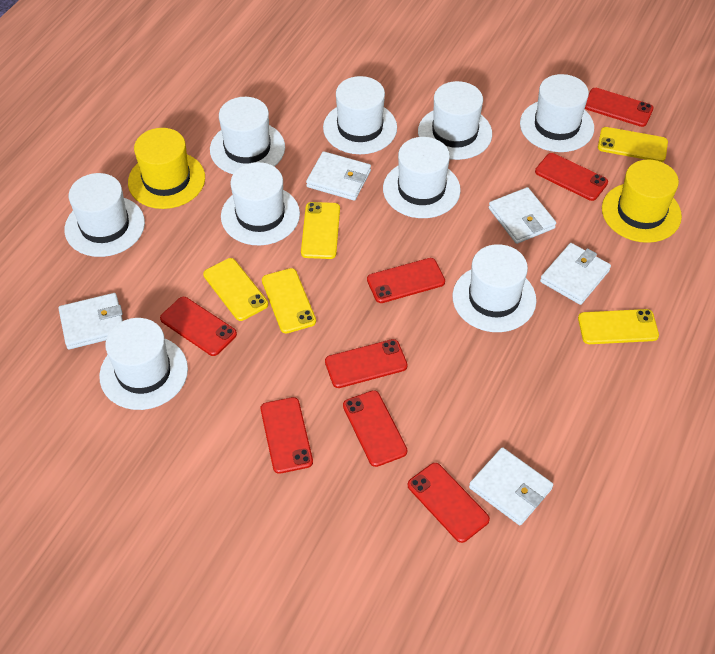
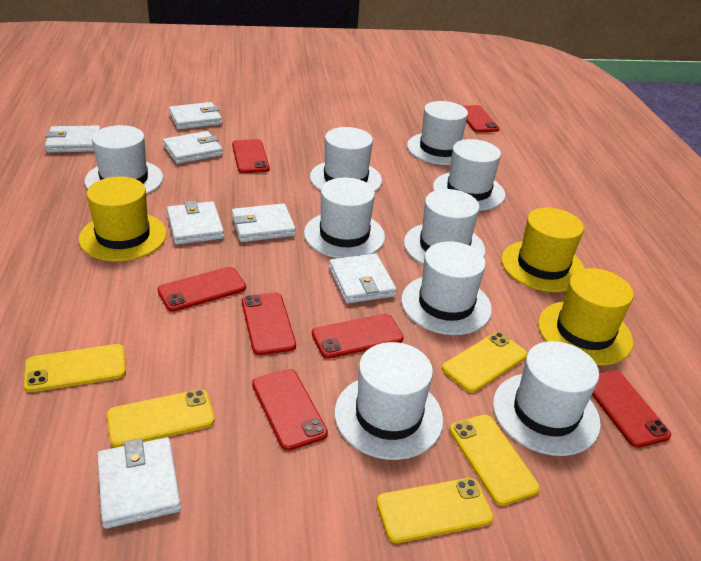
red phone: 8 -> 7
white wallet: 5 -> 7
yellow hat: 2 -> 3

